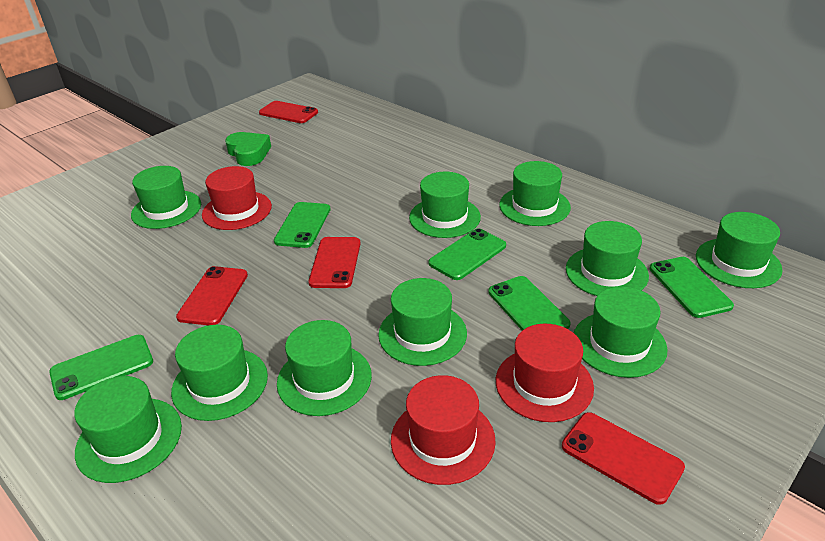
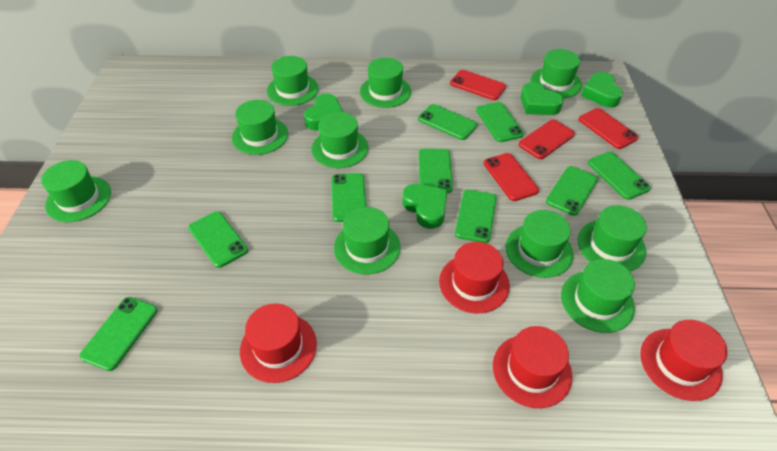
green heart: 1 -> 4
green phone: 5 -> 9
red hat: 3 -> 4

